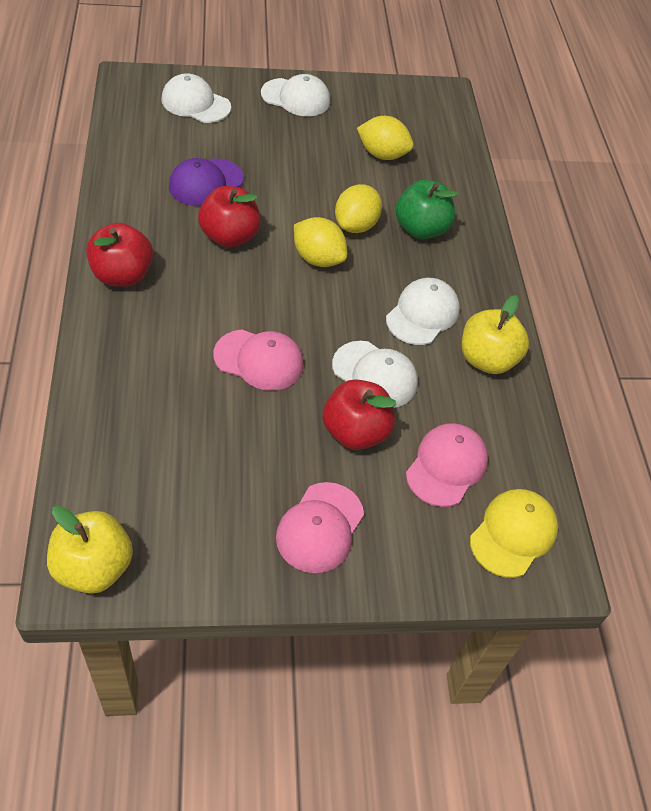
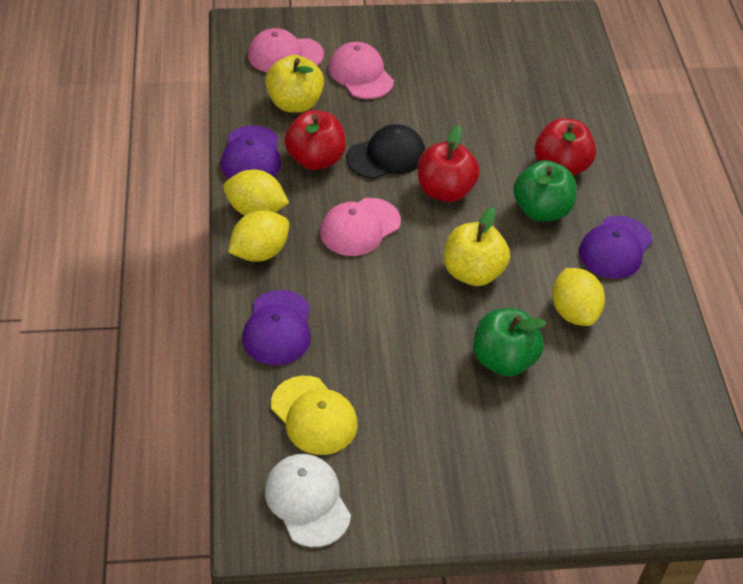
black cap: 0 -> 1
green apple: 1 -> 2
purple cap: 1 -> 3
white cap: 4 -> 1

